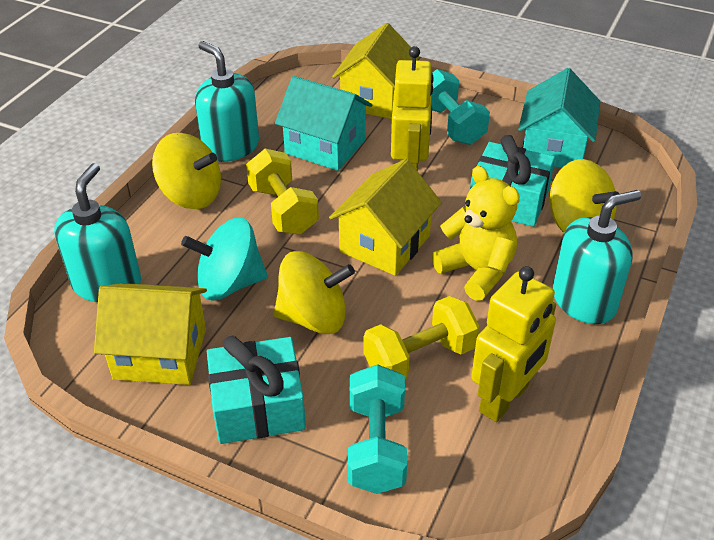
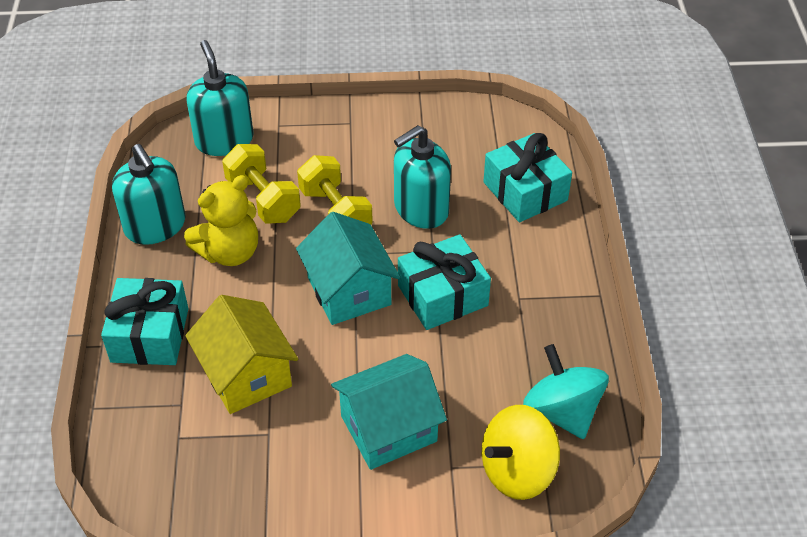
turquoise dumbbell: 2 -> 0
turquoise gift: 2 -> 3
yellow house: 3 -> 1
yellow robot: 2 -> 0
yellow spinning top: 3 -> 1

